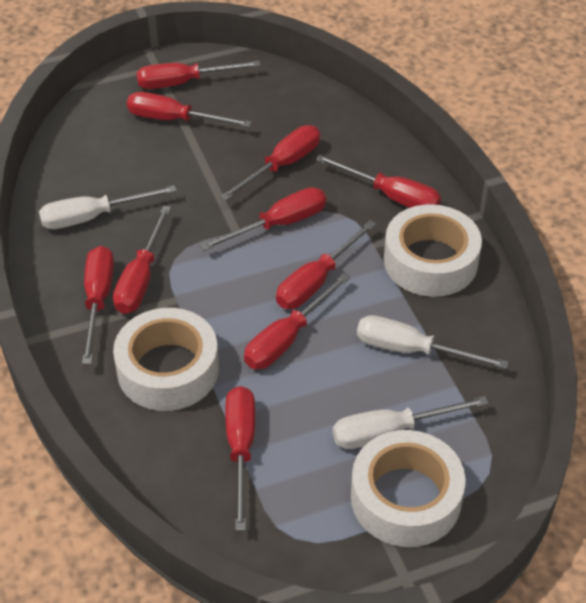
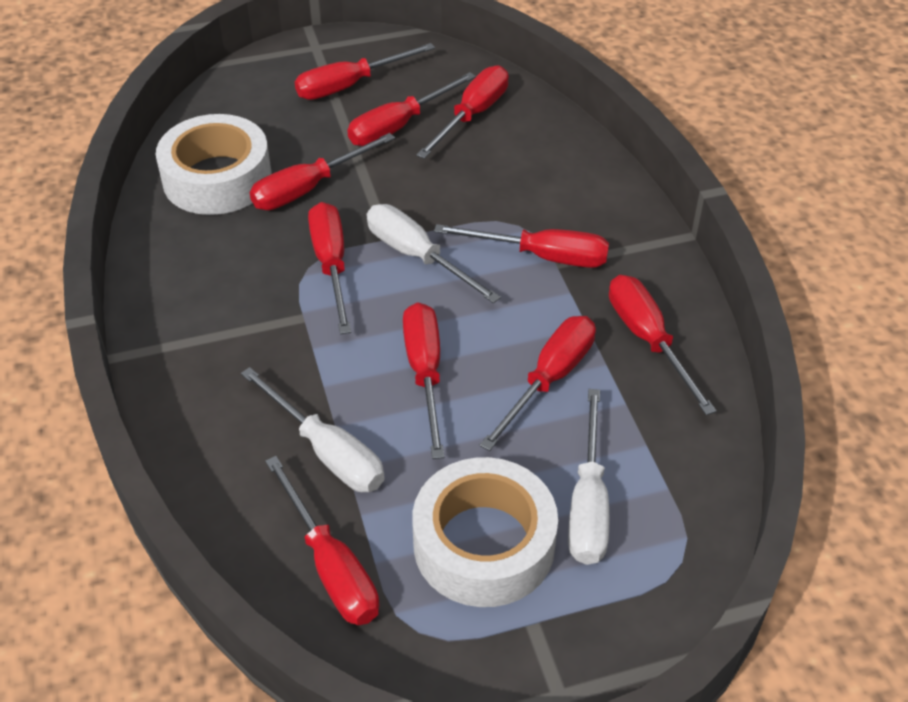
white tape: 3 -> 2

